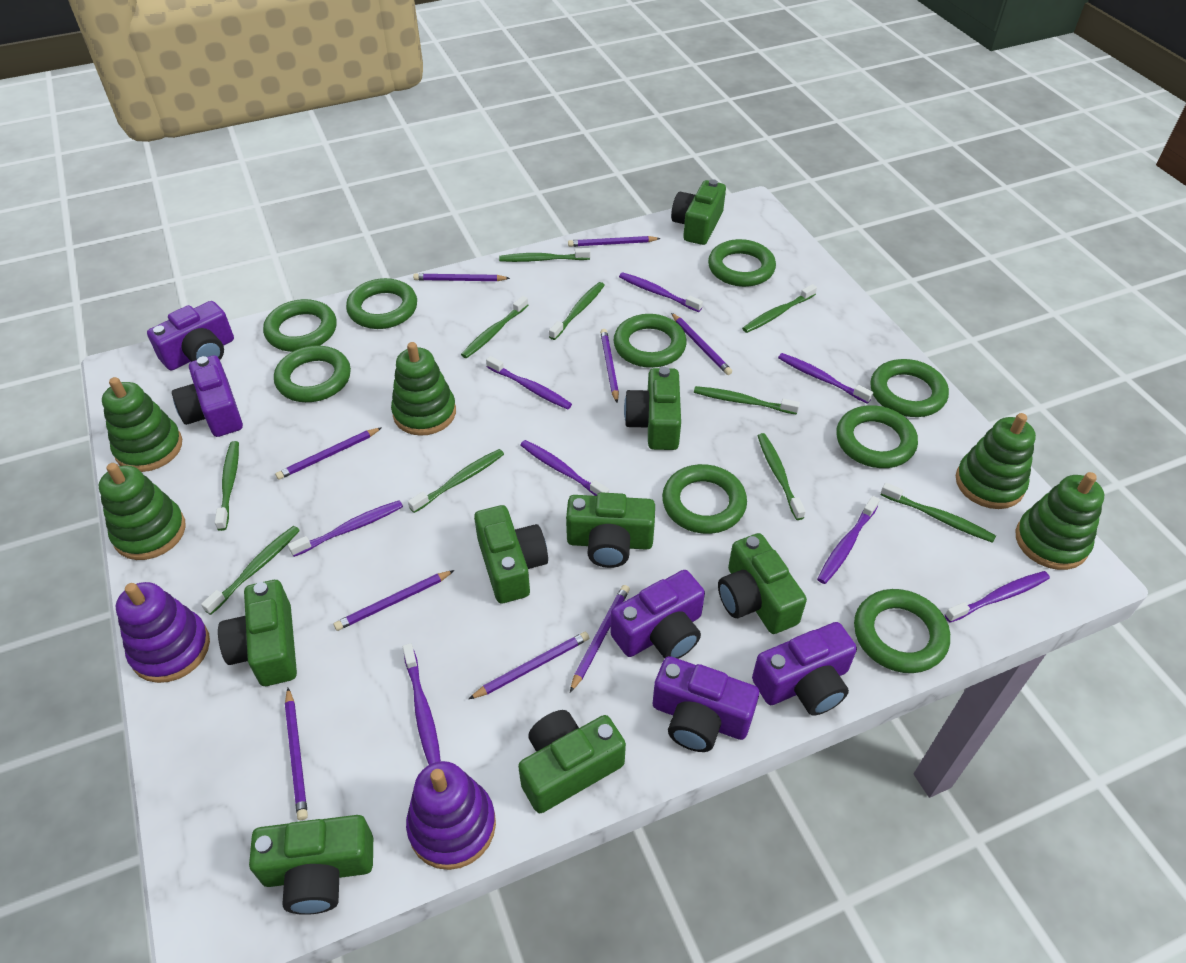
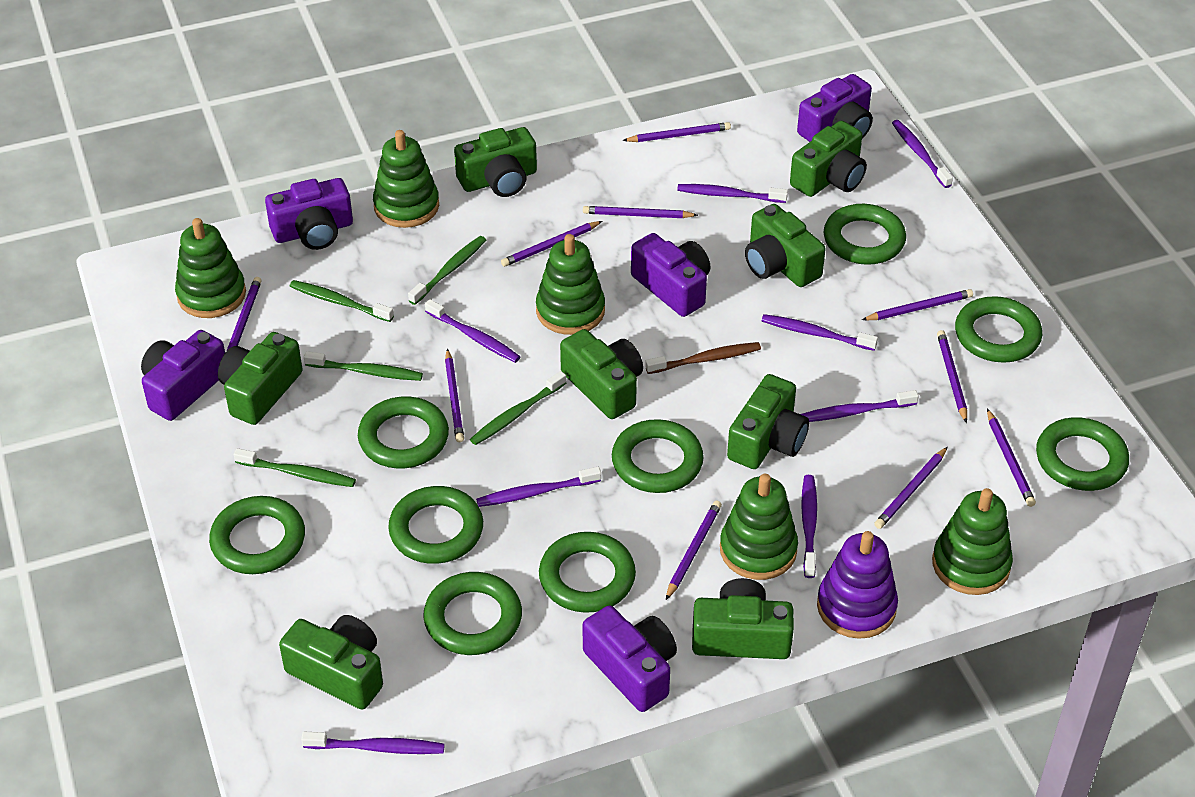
brown toothbrush: 0 -> 1
green toothbrush: 10 -> 5
purple pencil: 9 -> 10
purple stacking toy: 2 -> 1

